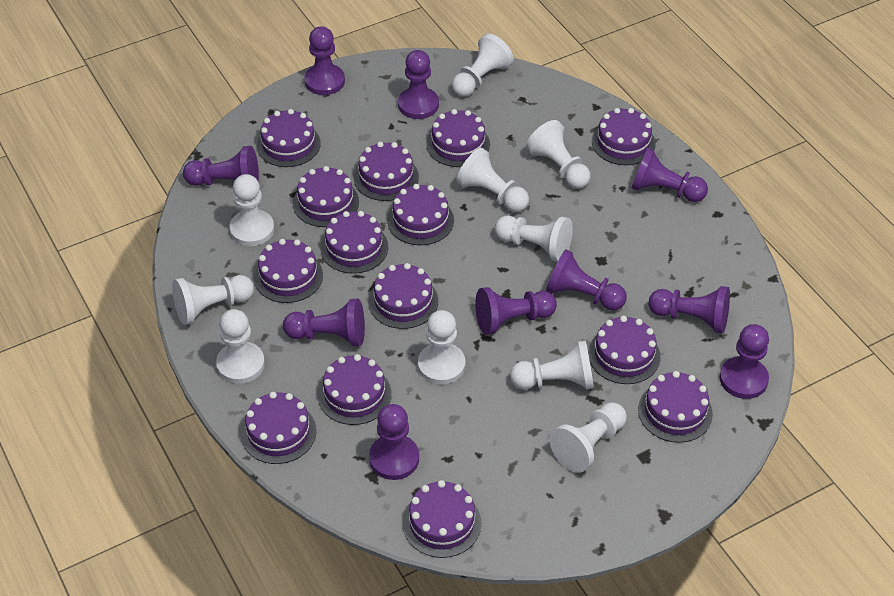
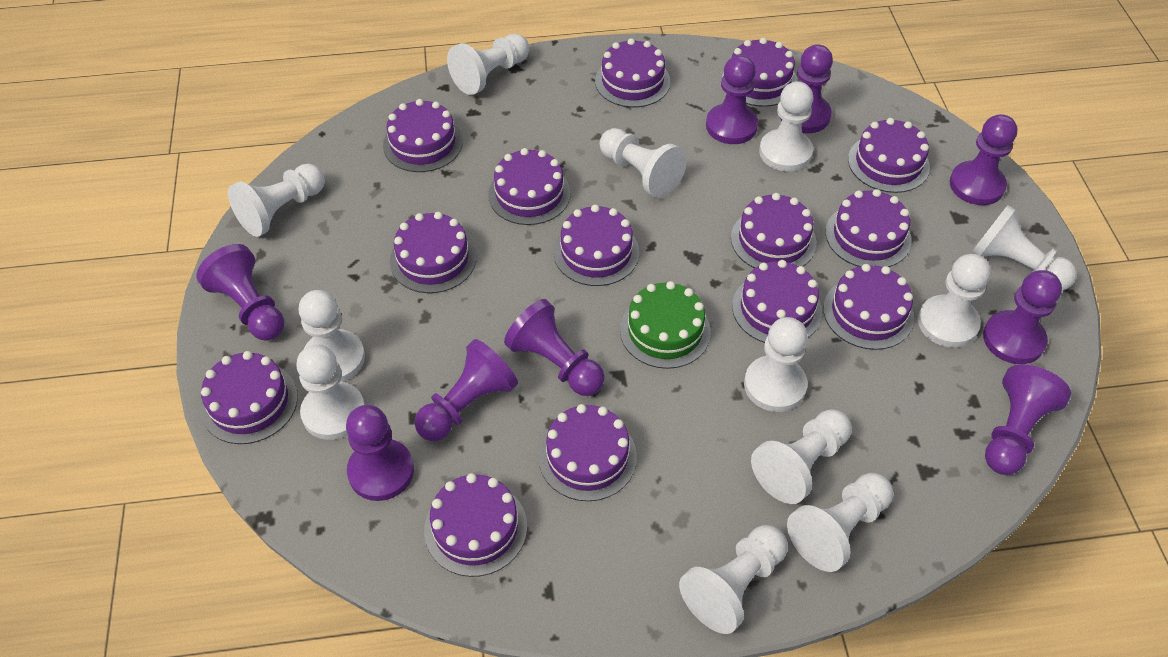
green cake: 0 -> 1
purple pawn: 10 -> 9
white pawn: 10 -> 12

